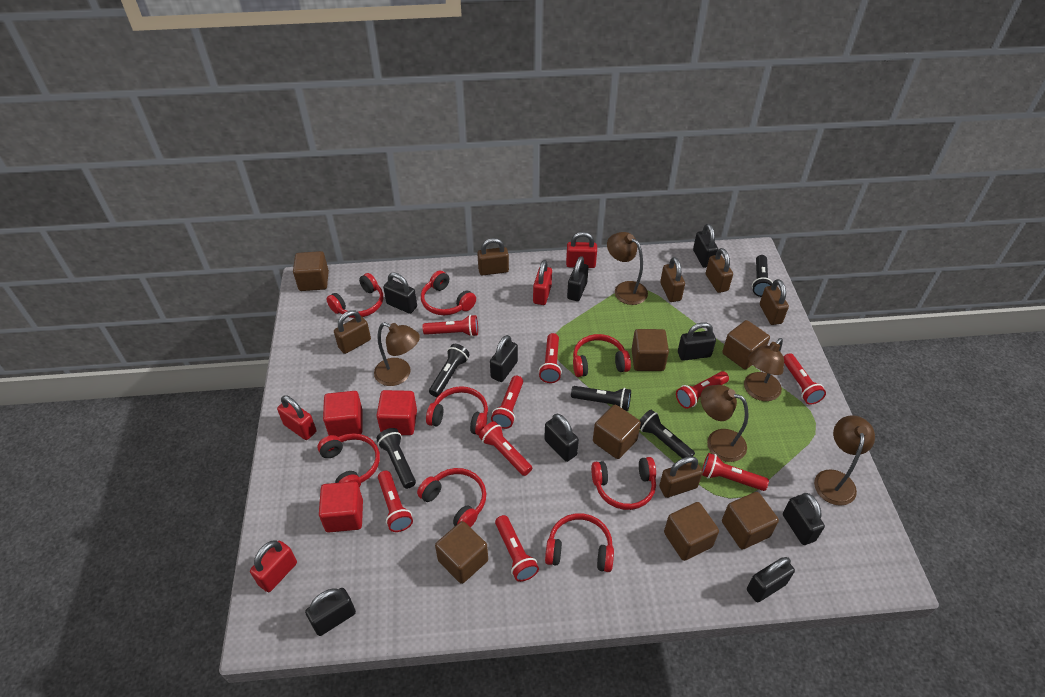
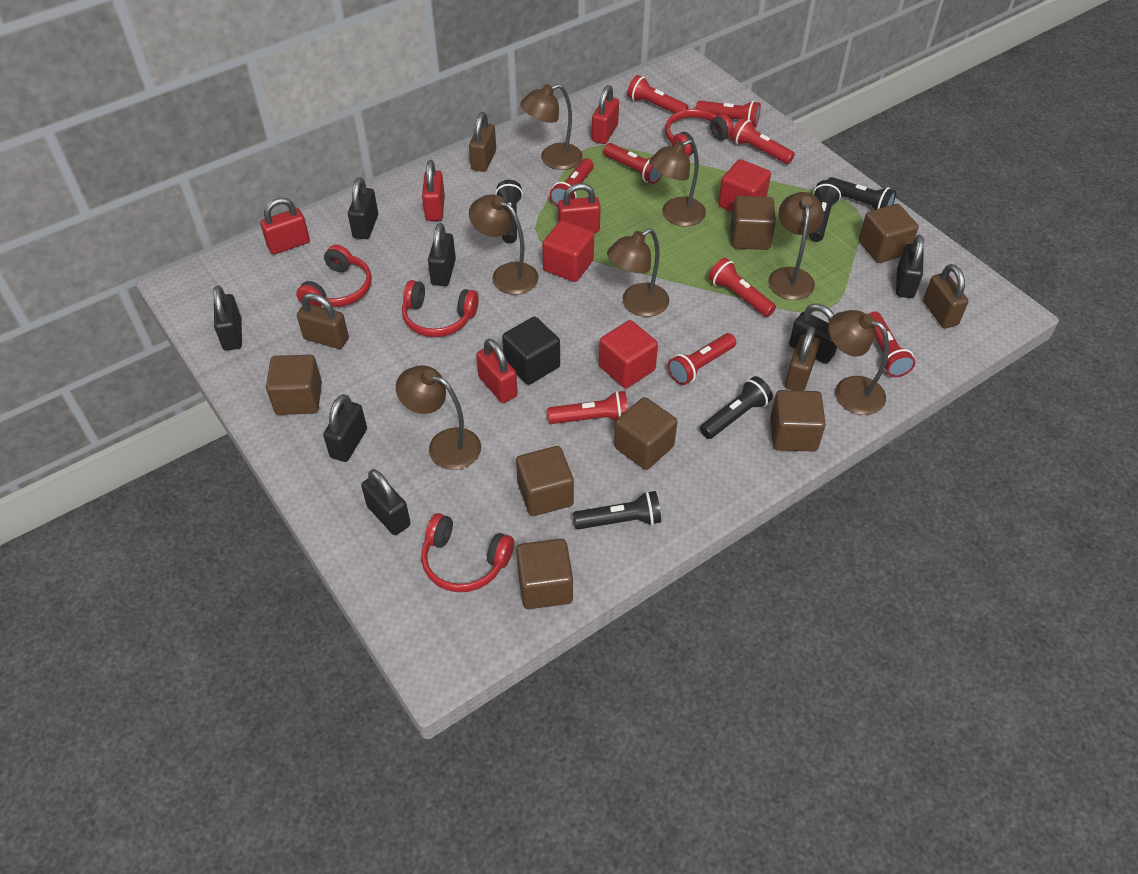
black cube: 0 -> 1
black padlock: 9 -> 7
brown lamp: 5 -> 7
brown padlock: 6 -> 4
red headphones: 8 -> 4
red padlock: 4 -> 5

